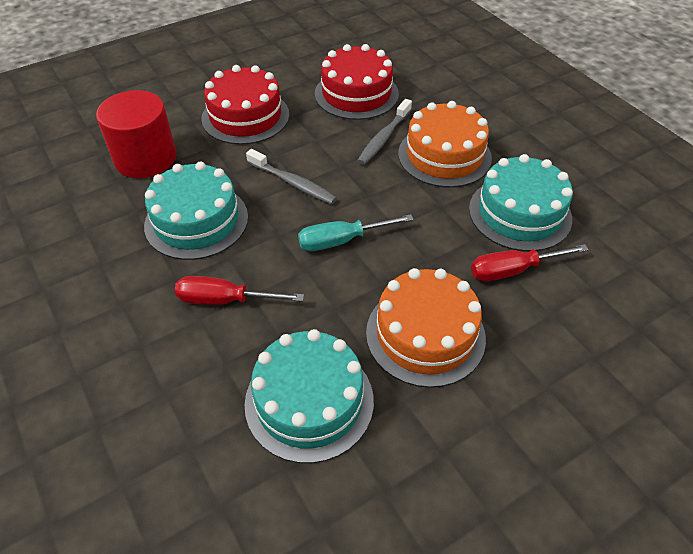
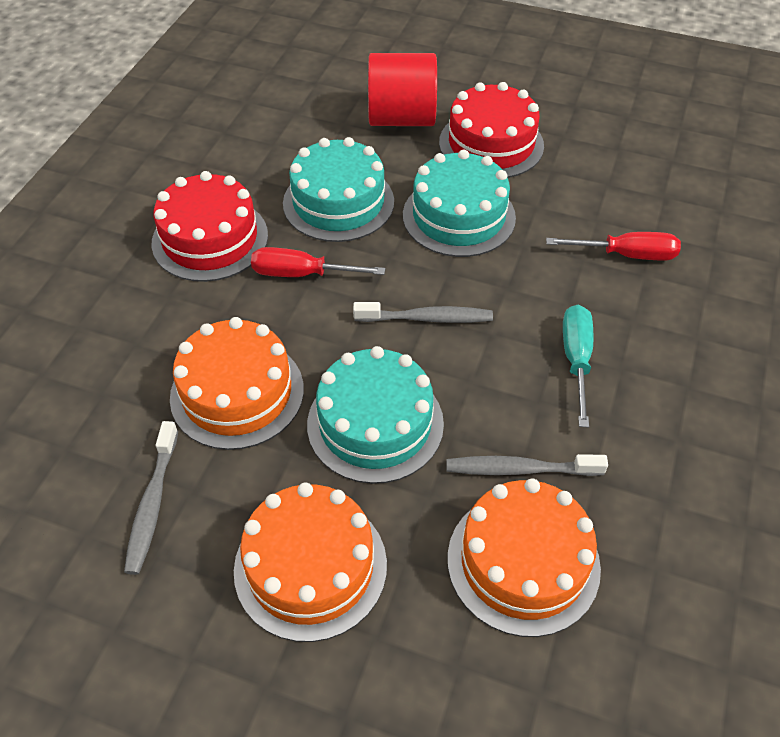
grey toothbrush: 2 -> 3
orange cake: 2 -> 3

